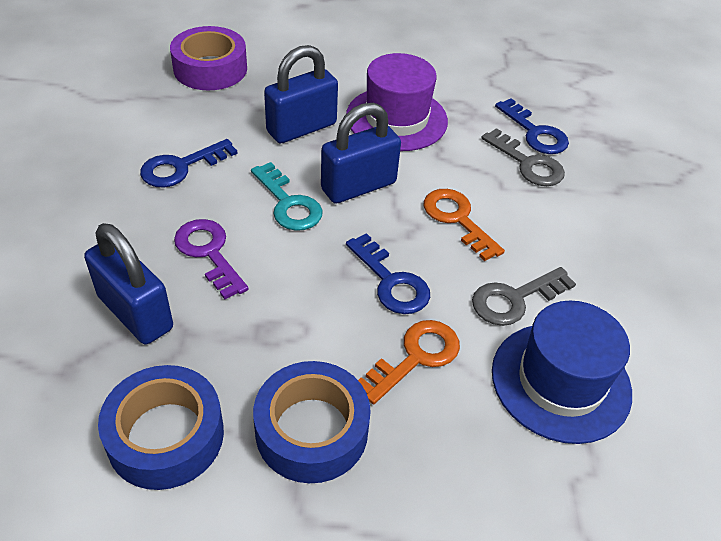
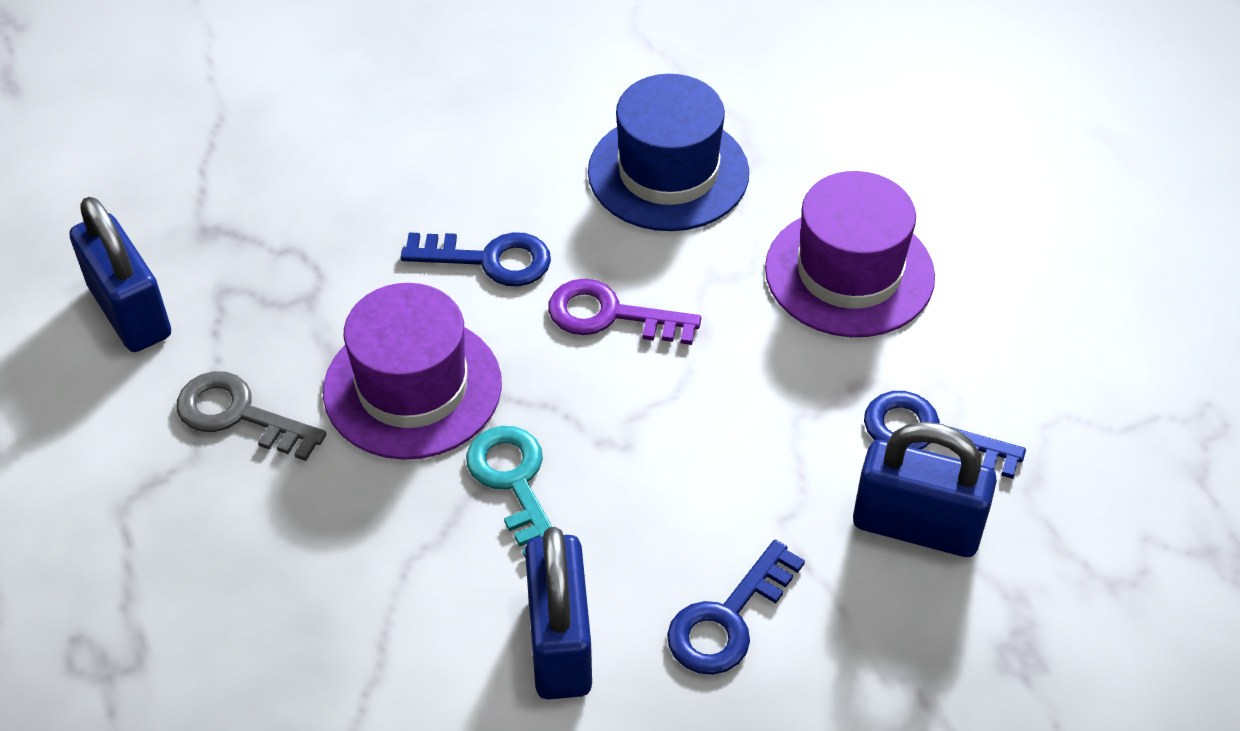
blue tape: 2 -> 0
grey key: 2 -> 1
orange key: 2 -> 0
purple hat: 1 -> 2
purple tape: 1 -> 0

